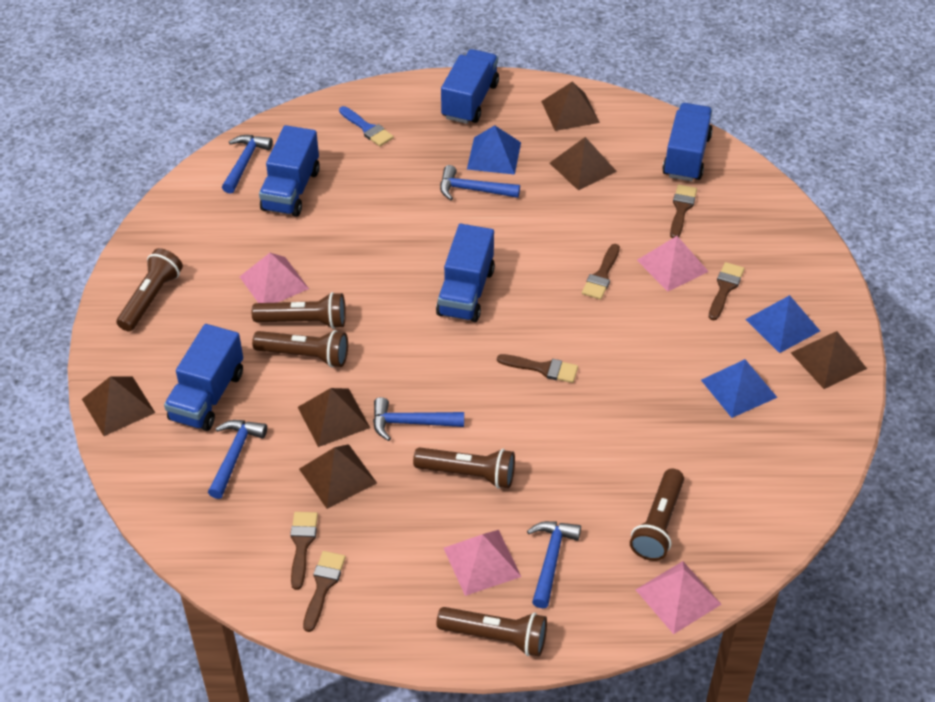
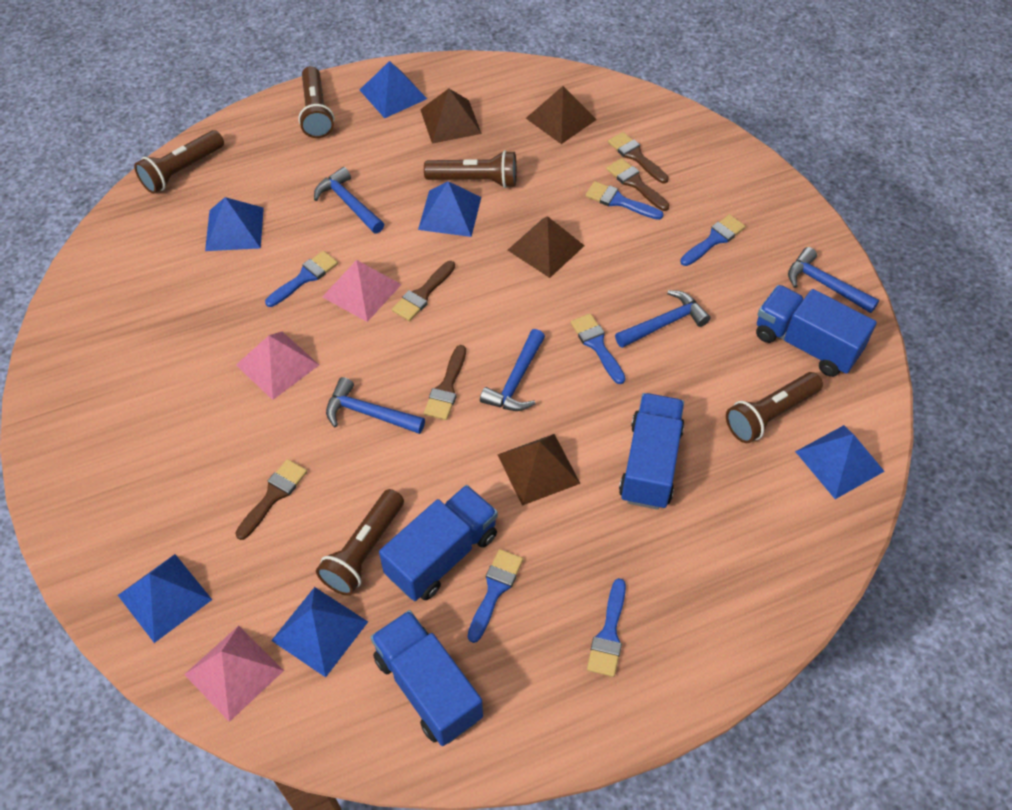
blue brush: 1 -> 6
blue pyramid: 3 -> 6
blue truck: 5 -> 4
brown brush: 6 -> 5
brown flashlight: 6 -> 5
brown pyramid: 6 -> 4
pink pyramid: 4 -> 3

